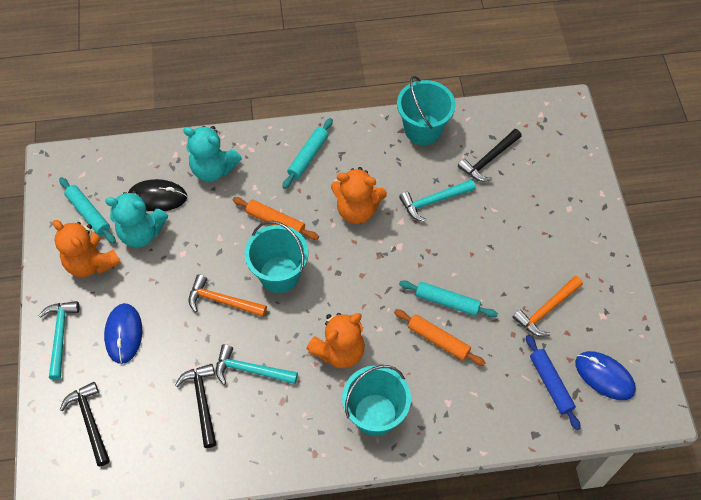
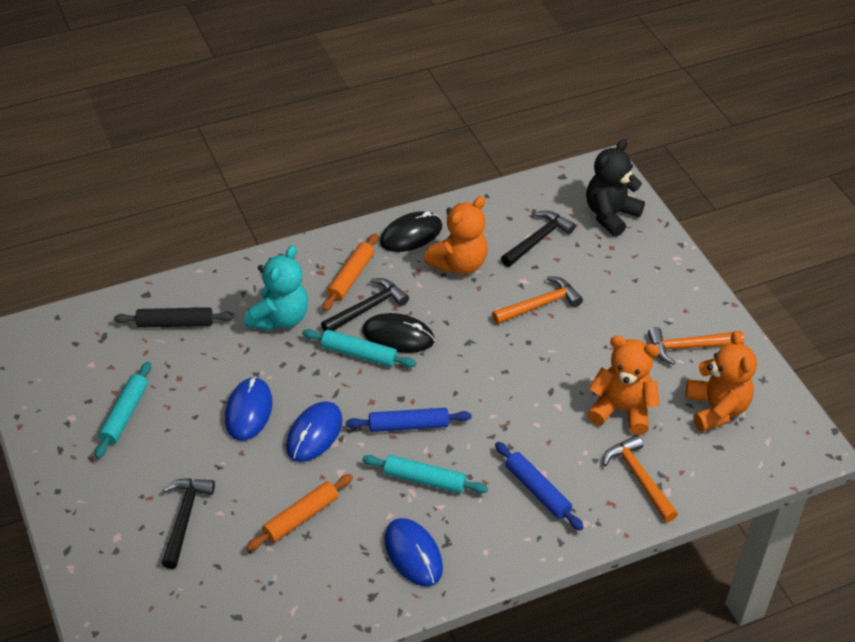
black mouse: 1 -> 2
black rolling pin: 0 -> 1
black teddy bear: 0 -> 1
blue mouse: 2 -> 3
blue rolling pin: 1 -> 2
orange hammer: 2 -> 3
turquoise bucket: 3 -> 0
turquoise hammer: 3 -> 0
turquoise teddy bear: 2 -> 1

